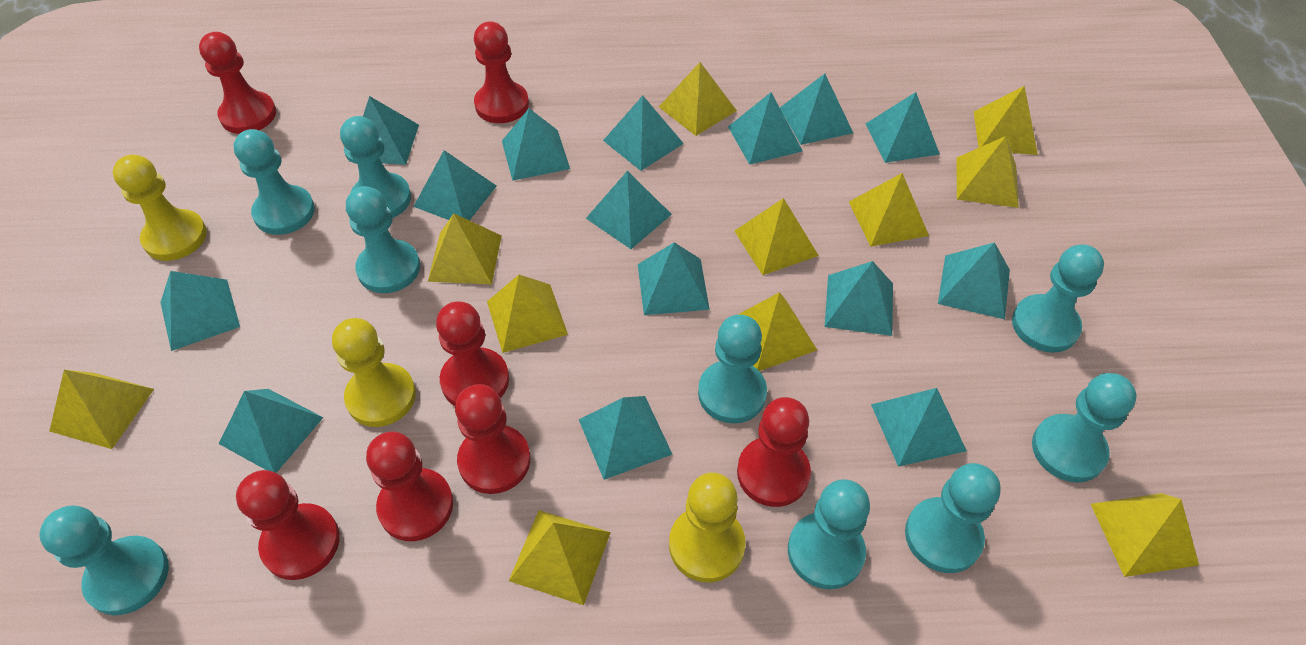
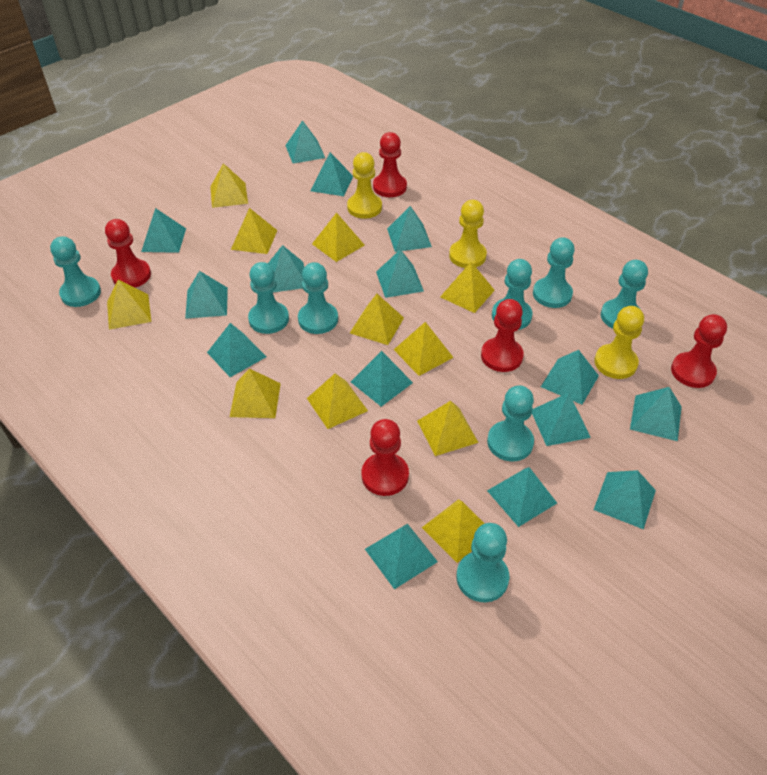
red pawn: 7 -> 5
turquoise pawn: 9 -> 8

